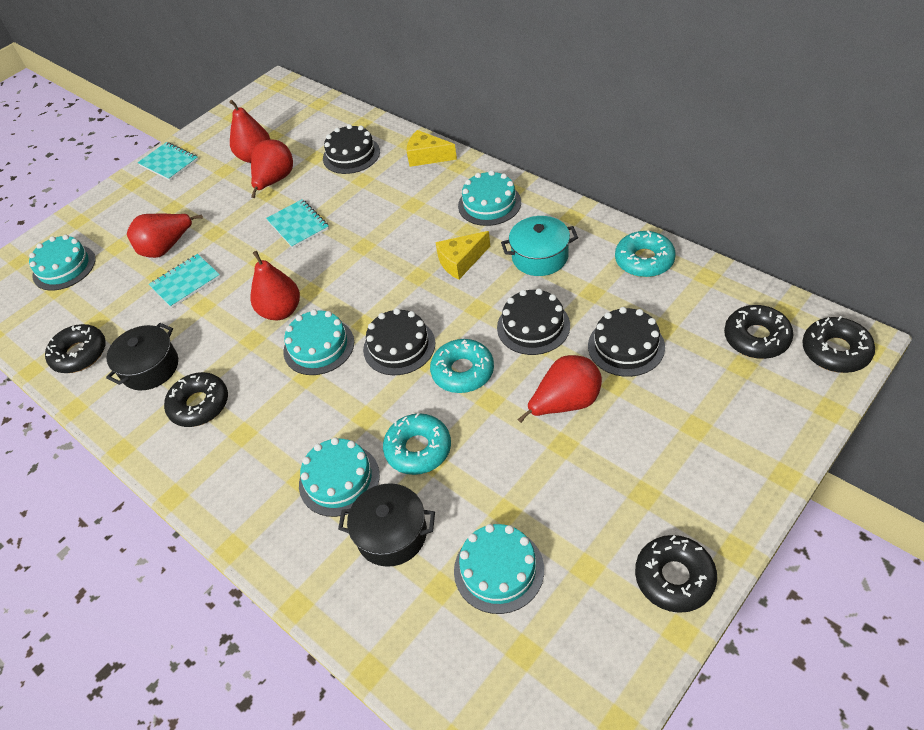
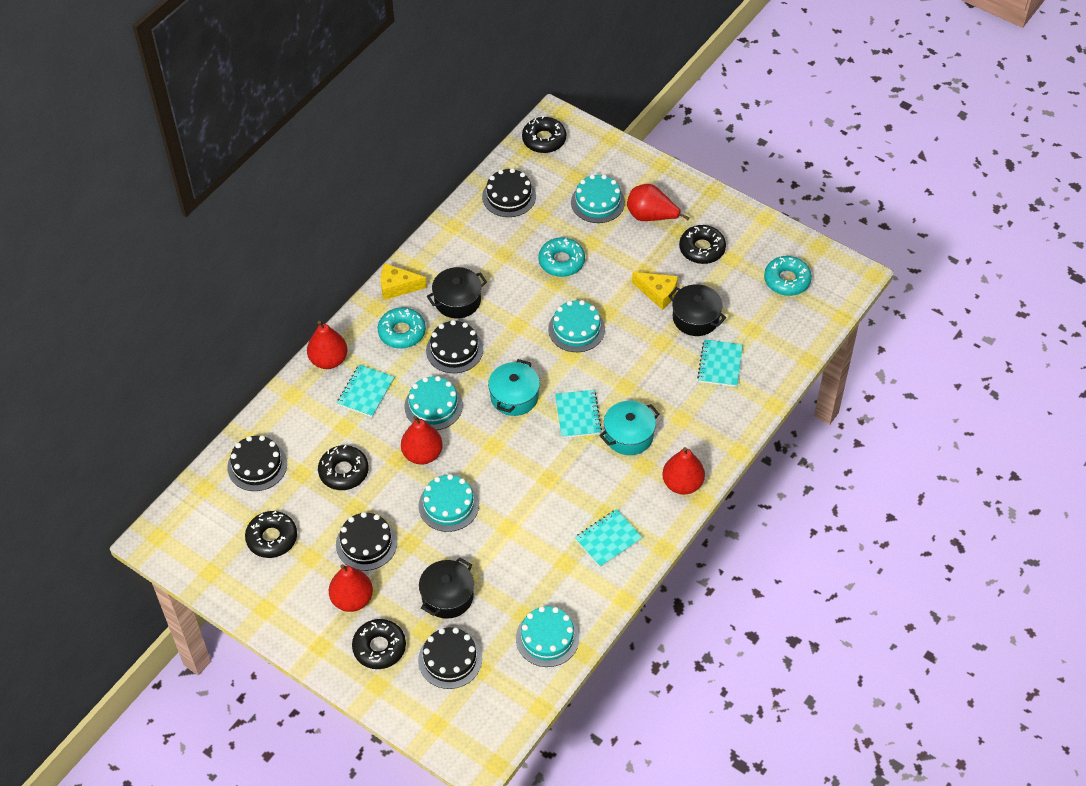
black cake: 4 -> 5
black pot: 2 -> 3
turquoise notebook: 3 -> 4
turquoise pot: 1 -> 2

